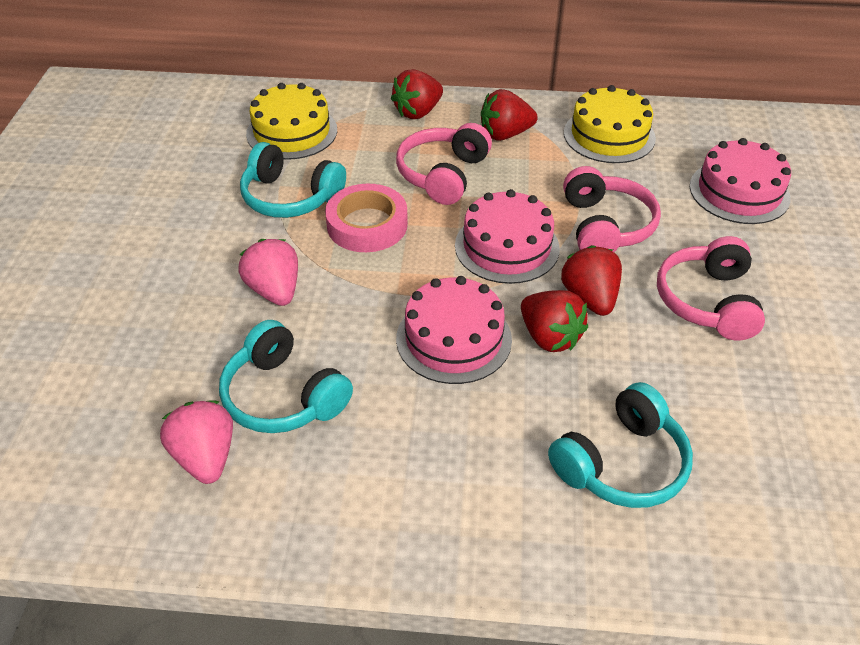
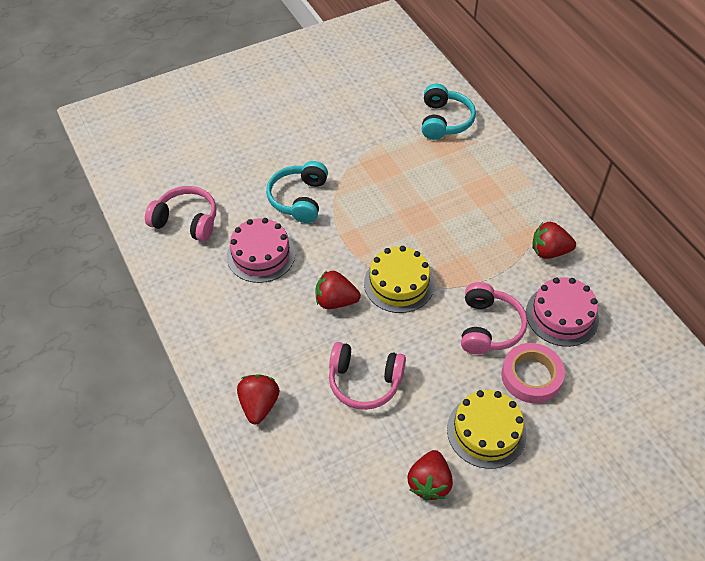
pink cake: 3 -> 2
pink strawberry: 2 -> 0
turquoise headphones: 3 -> 2

